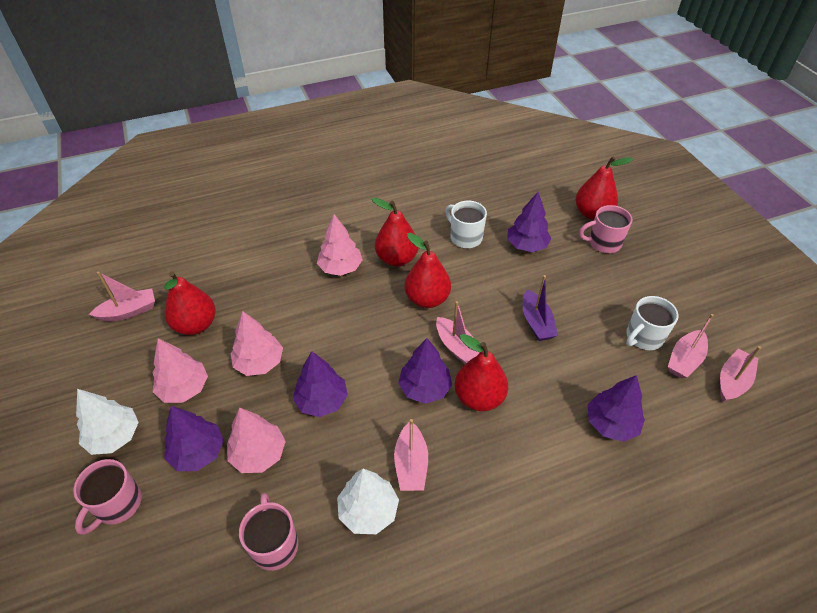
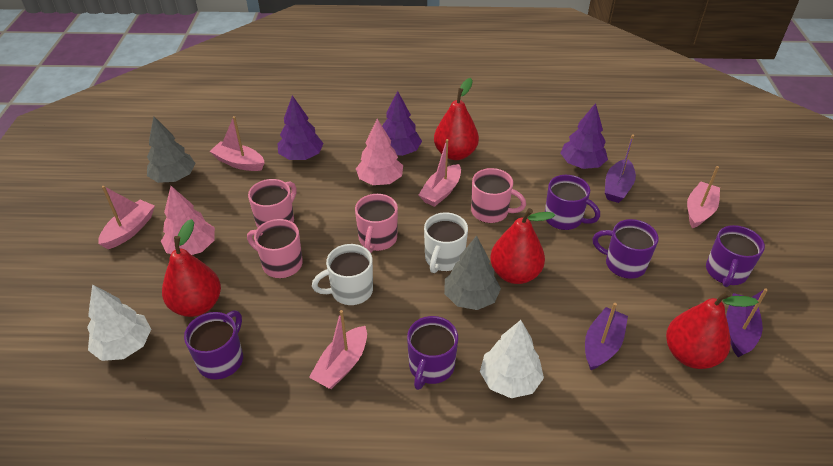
grey tree: 0 -> 2
pink mug: 3 -> 4
pink tree: 4 -> 2
purple boat: 1 -> 3
purple mug: 0 -> 5
purple tree: 5 -> 3
red pear: 5 -> 4

